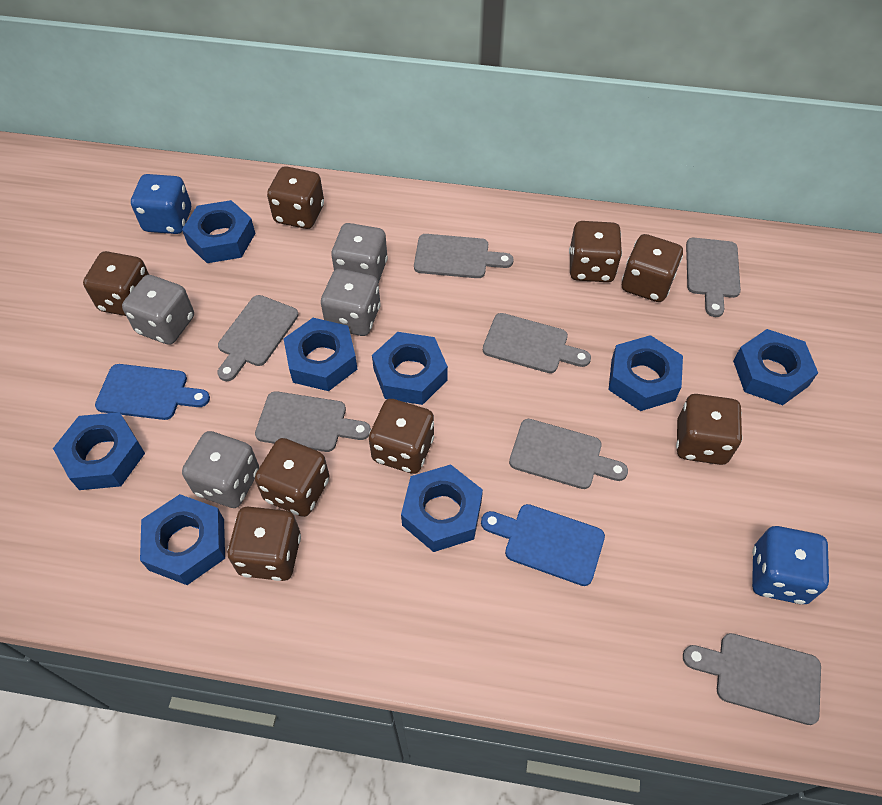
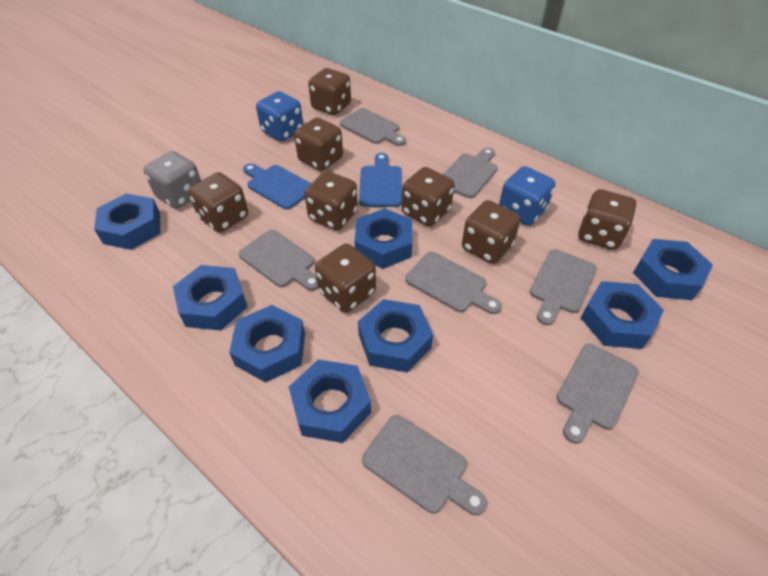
grey dice: 4 -> 1

